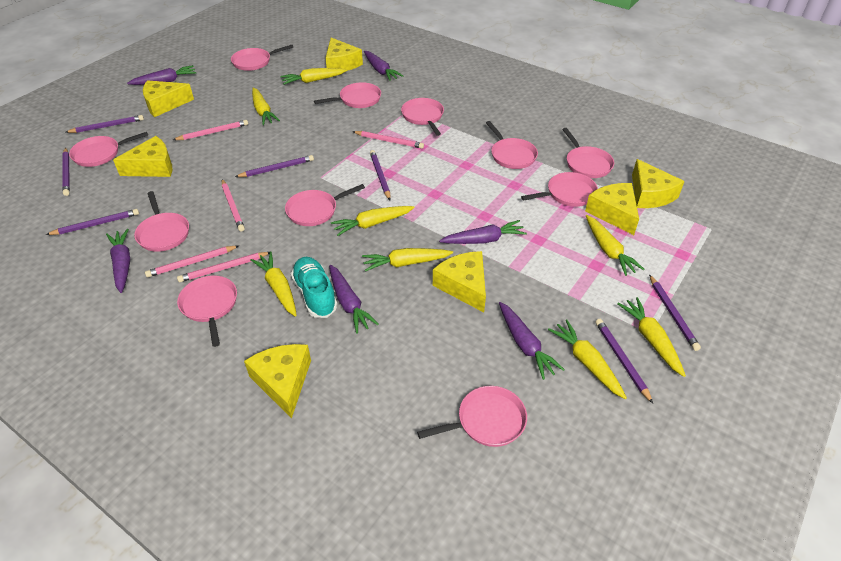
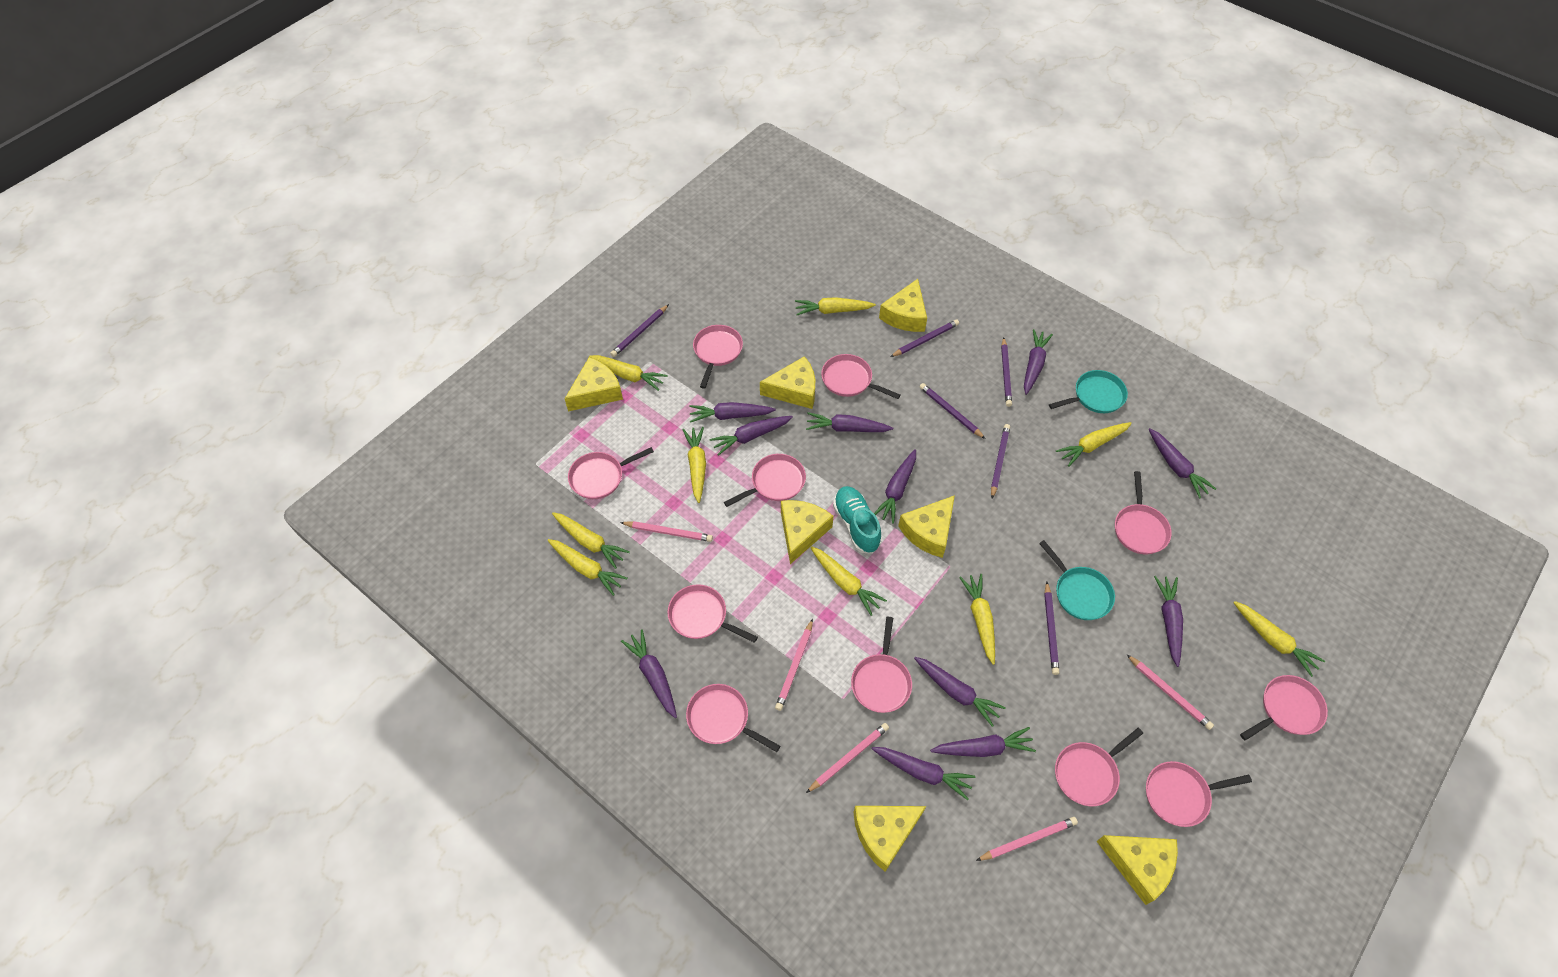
purple carrot: 6 -> 11
purple pencil: 7 -> 6
turquoise pan: 0 -> 2
yellow carrot: 8 -> 9

